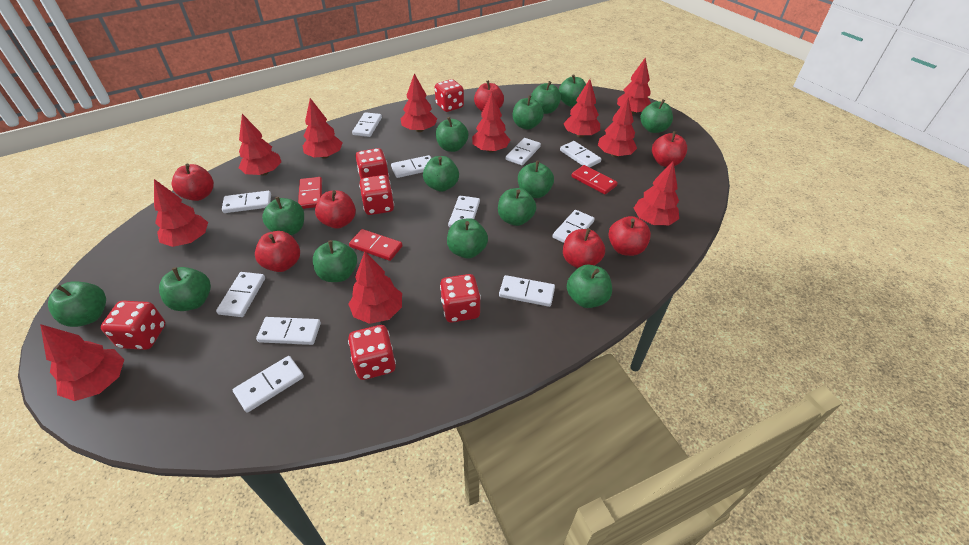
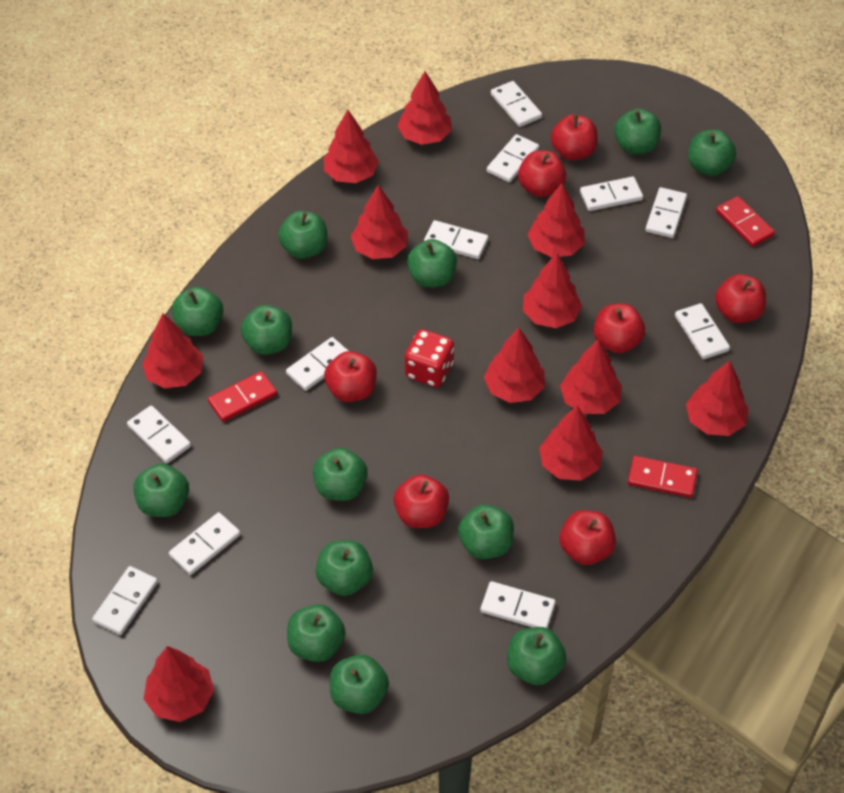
green apple: 14 -> 13
red dice: 6 -> 1

